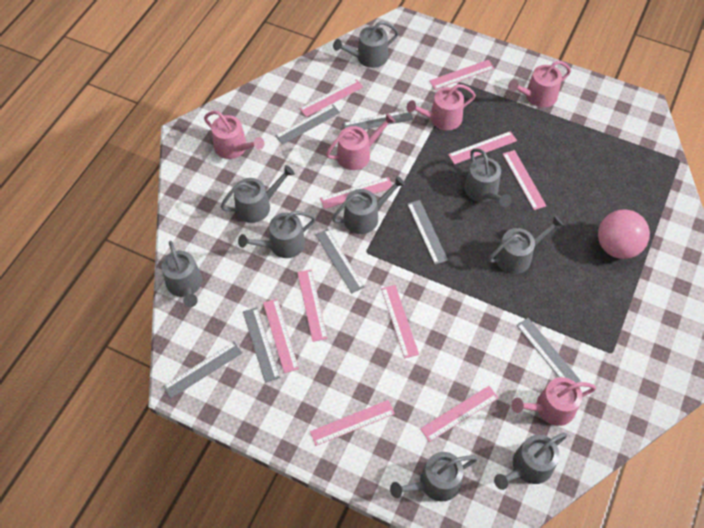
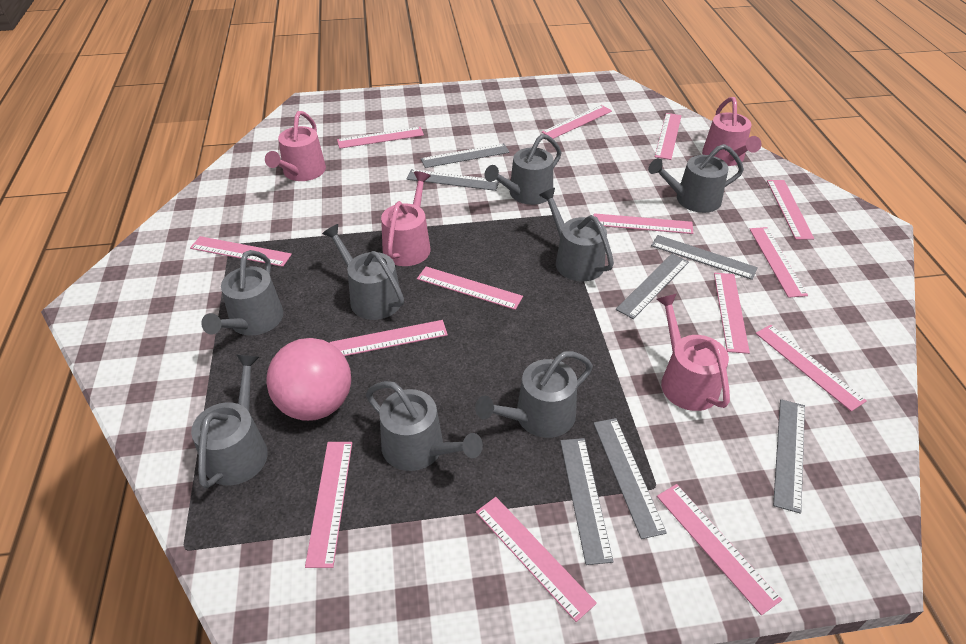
grey watering can: 9 -> 8
pink ruler: 10 -> 14
pink watering can: 5 -> 4

